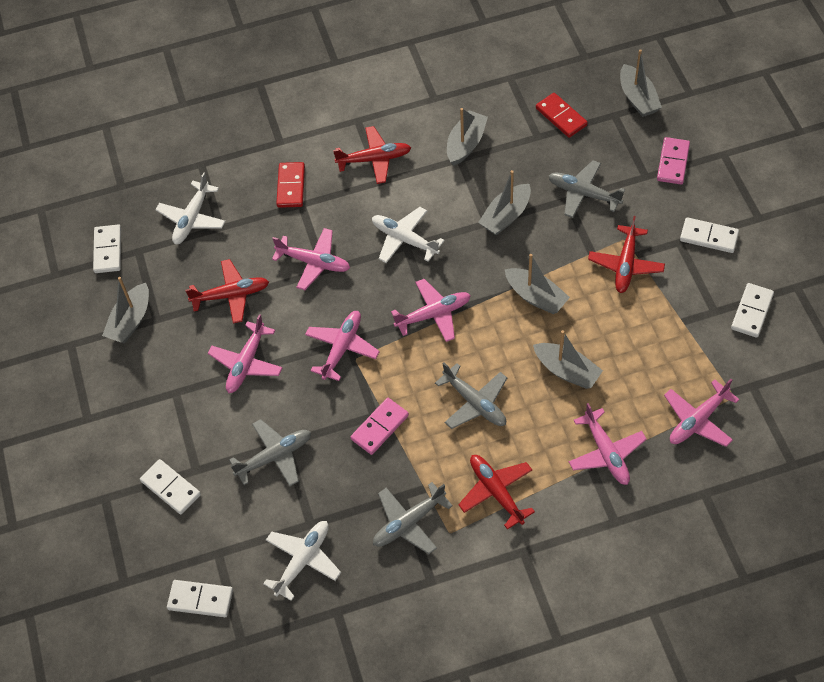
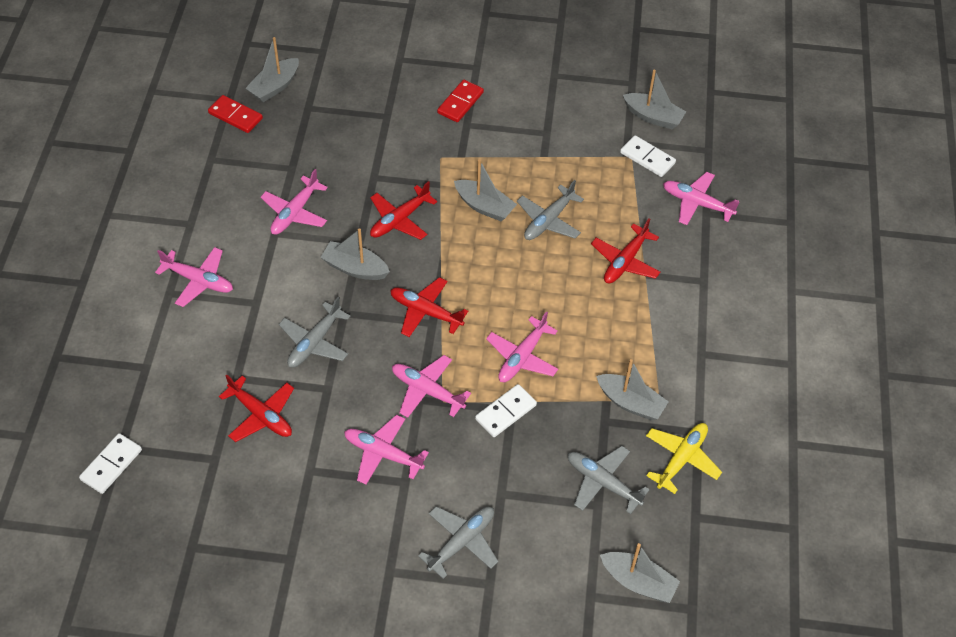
pink domino: 2 -> 0
white domino: 5 -> 3
white plane: 3 -> 0
yellow plane: 0 -> 1

